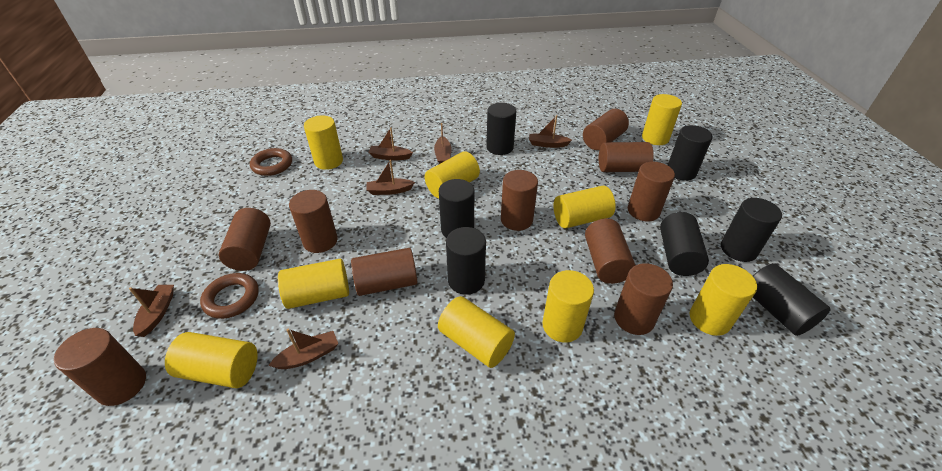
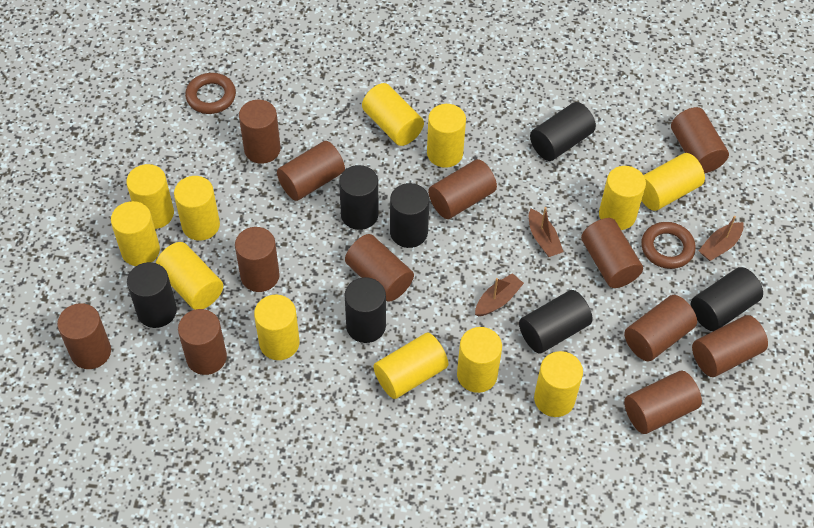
brown boat: 6 -> 3
brown cylinder: 10 -> 12
yellow cylinder: 9 -> 12

